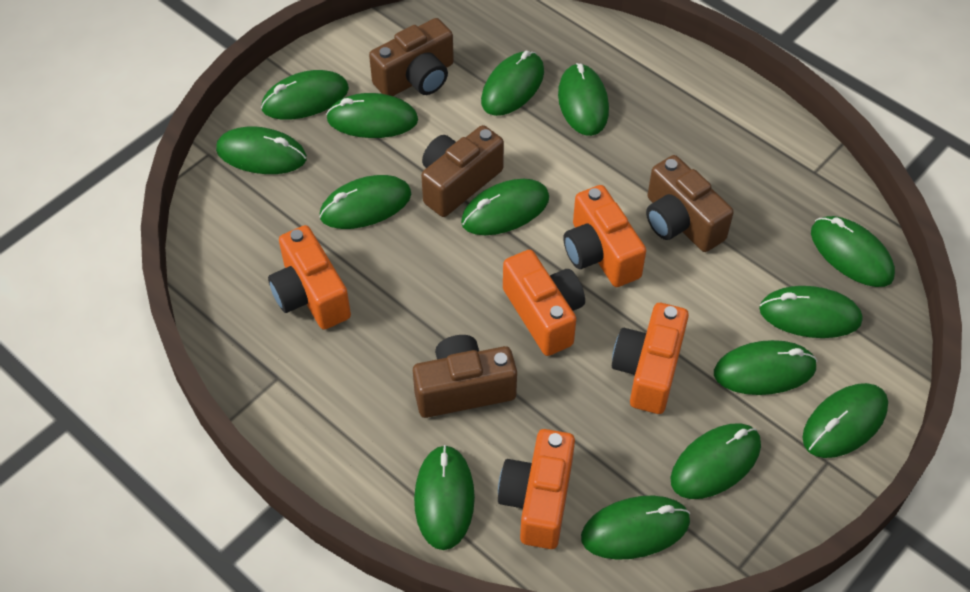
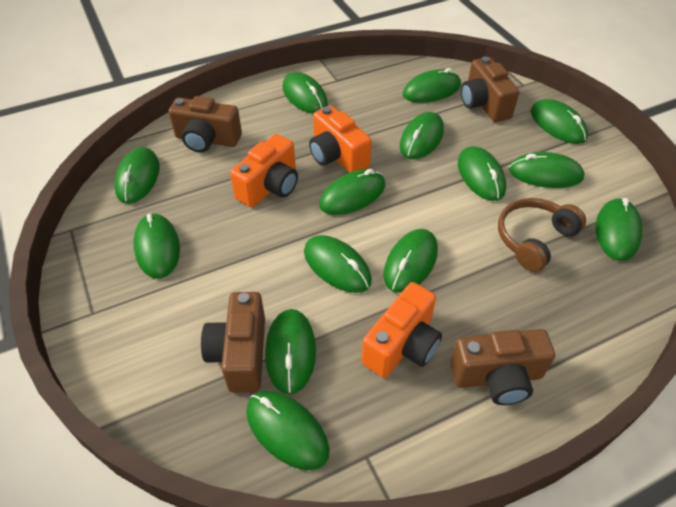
brown headphones: 0 -> 1
orange camera: 5 -> 3

